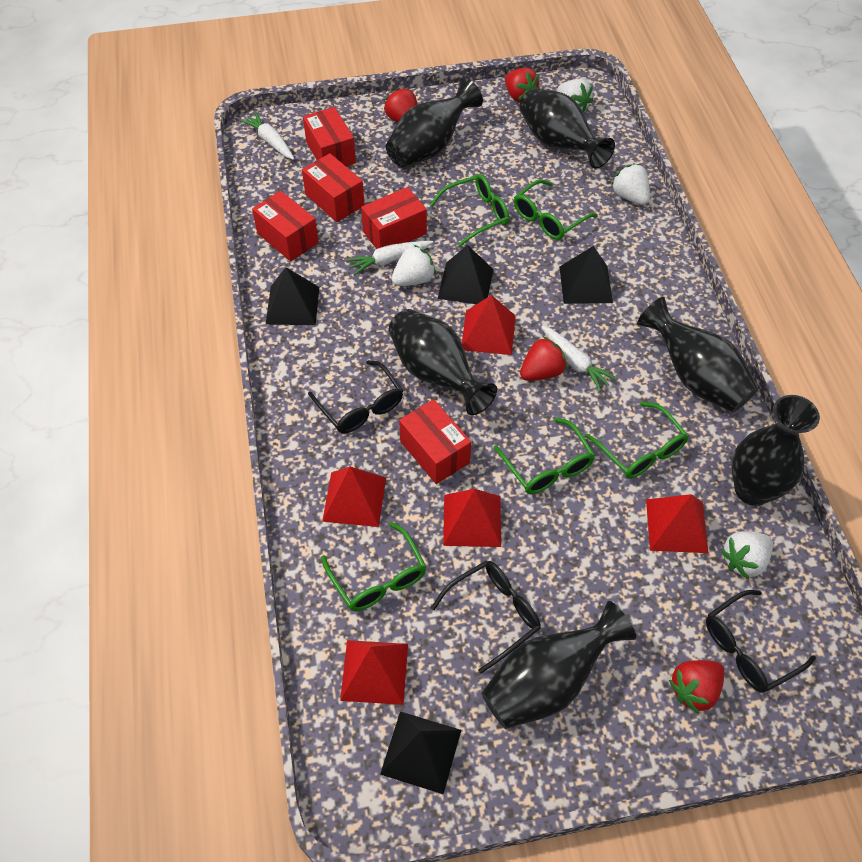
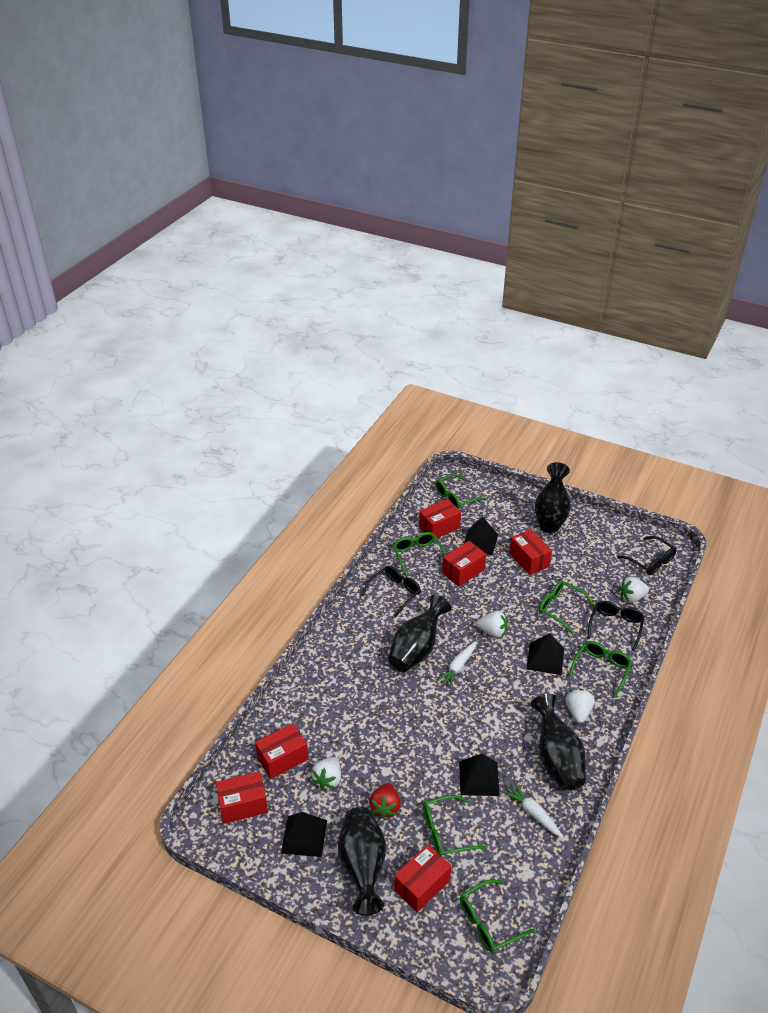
black vase: 6 -> 4
green glasses: 5 -> 6
red box: 5 -> 6
red pyramid: 5 -> 0
red strawberry: 4 -> 1
white carrot: 3 -> 2

